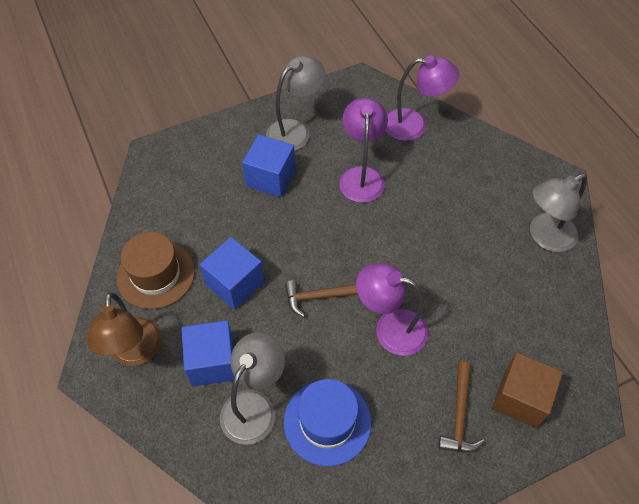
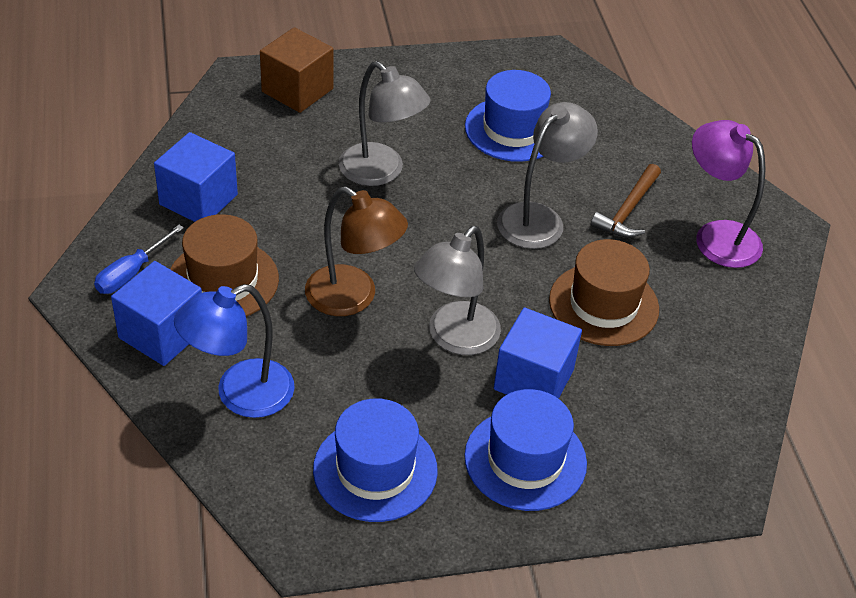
blue hat: 1 -> 3
blue lamp: 0 -> 1
blue screwdriver: 0 -> 1
brown hammer: 2 -> 1
brown hat: 1 -> 2
purple lamp: 3 -> 1

